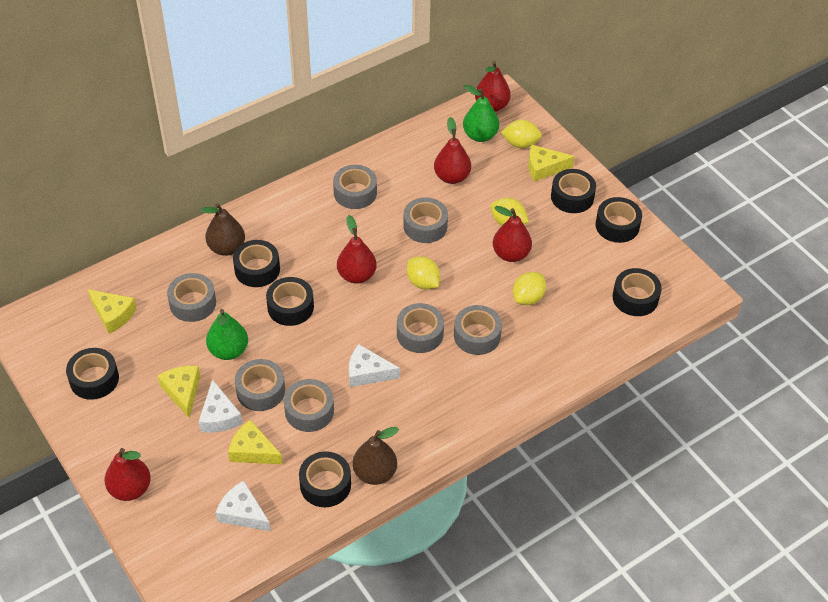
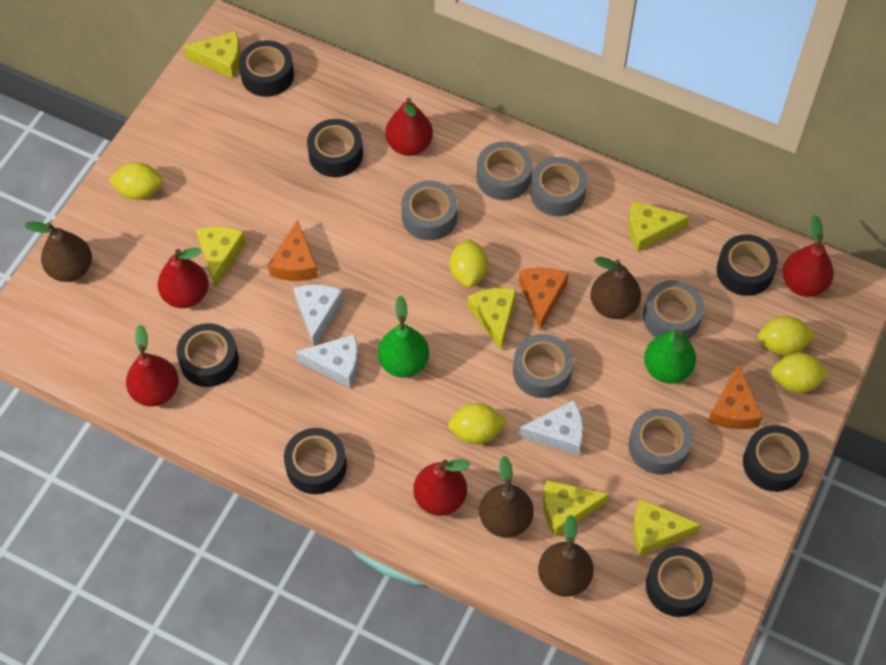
brown pear: 2 -> 4
grey tape: 7 -> 6
orange cheese: 0 -> 3
yellow cheese: 4 -> 6
yellow lemon: 4 -> 5

